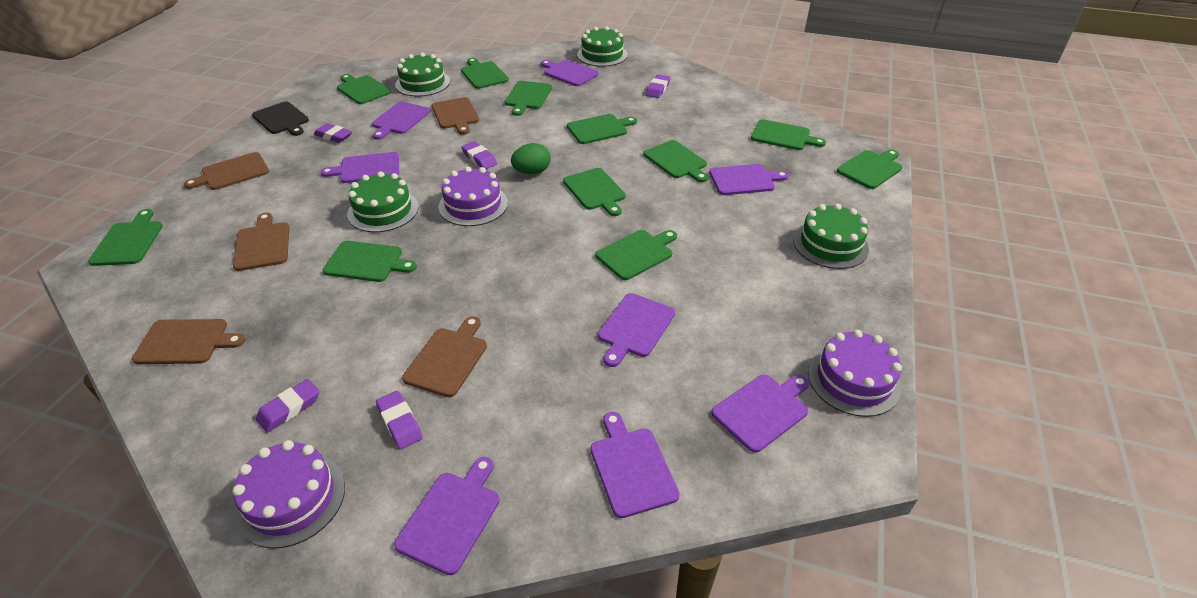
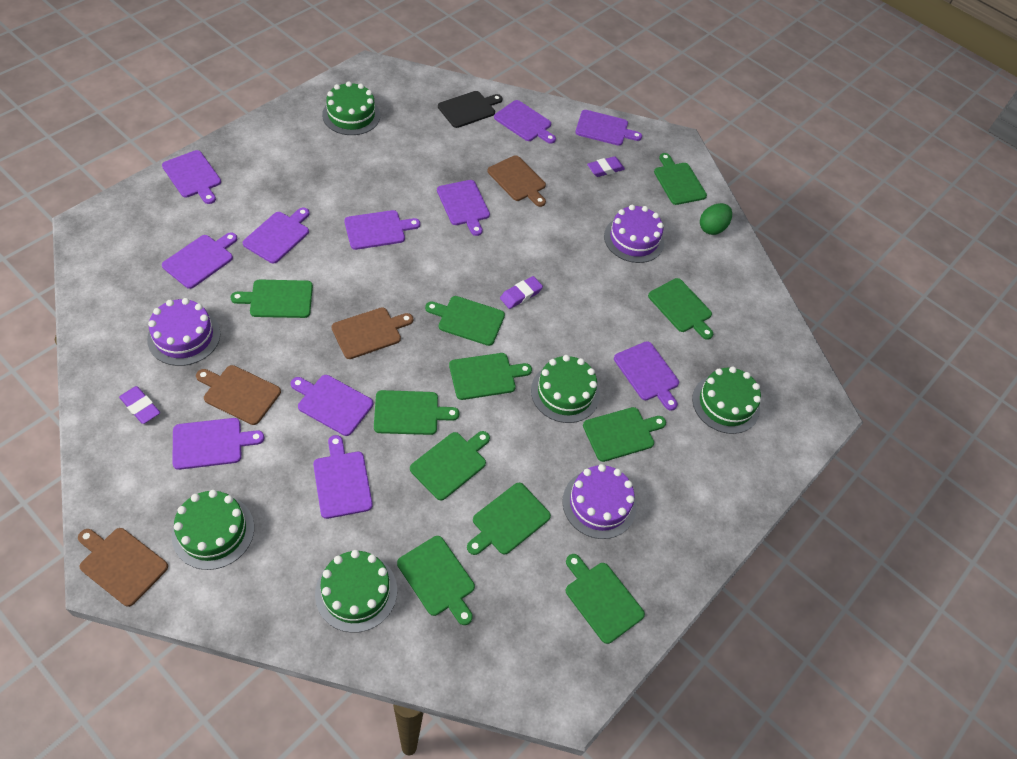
brown cutting board: 5 -> 4
green cake: 4 -> 5
purple cutting board: 8 -> 11
purple eraser: 5 -> 3

